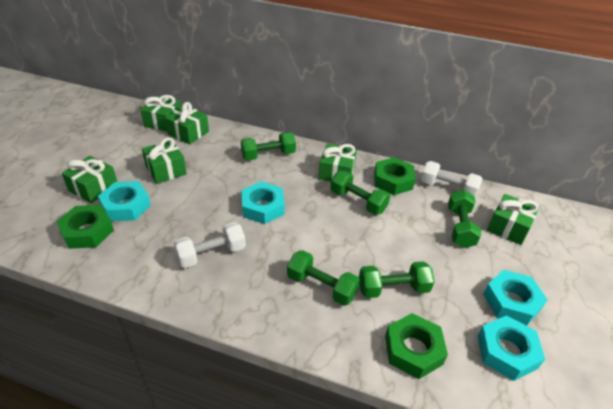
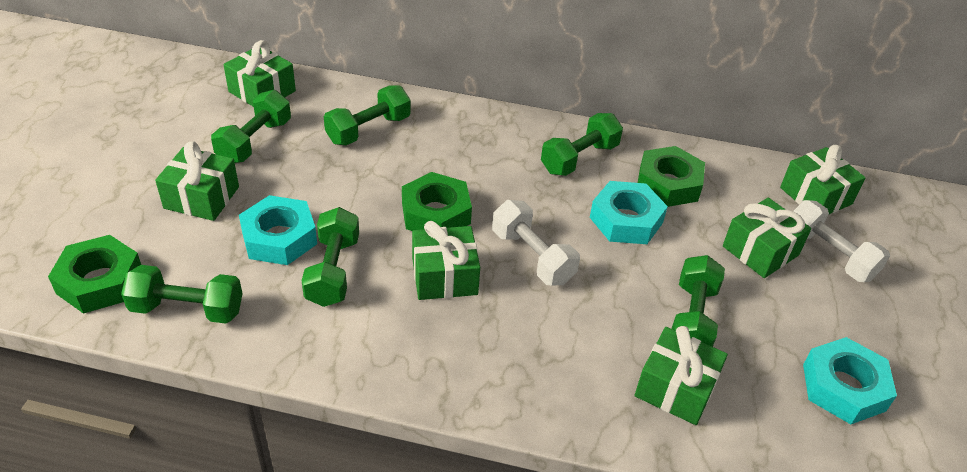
green dumbbell: 5 -> 6
turquoise nut: 4 -> 3

